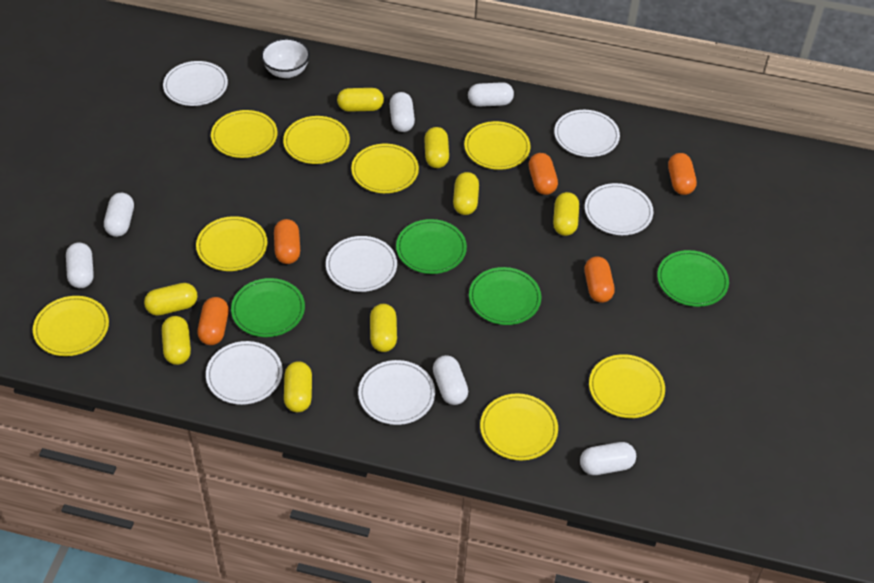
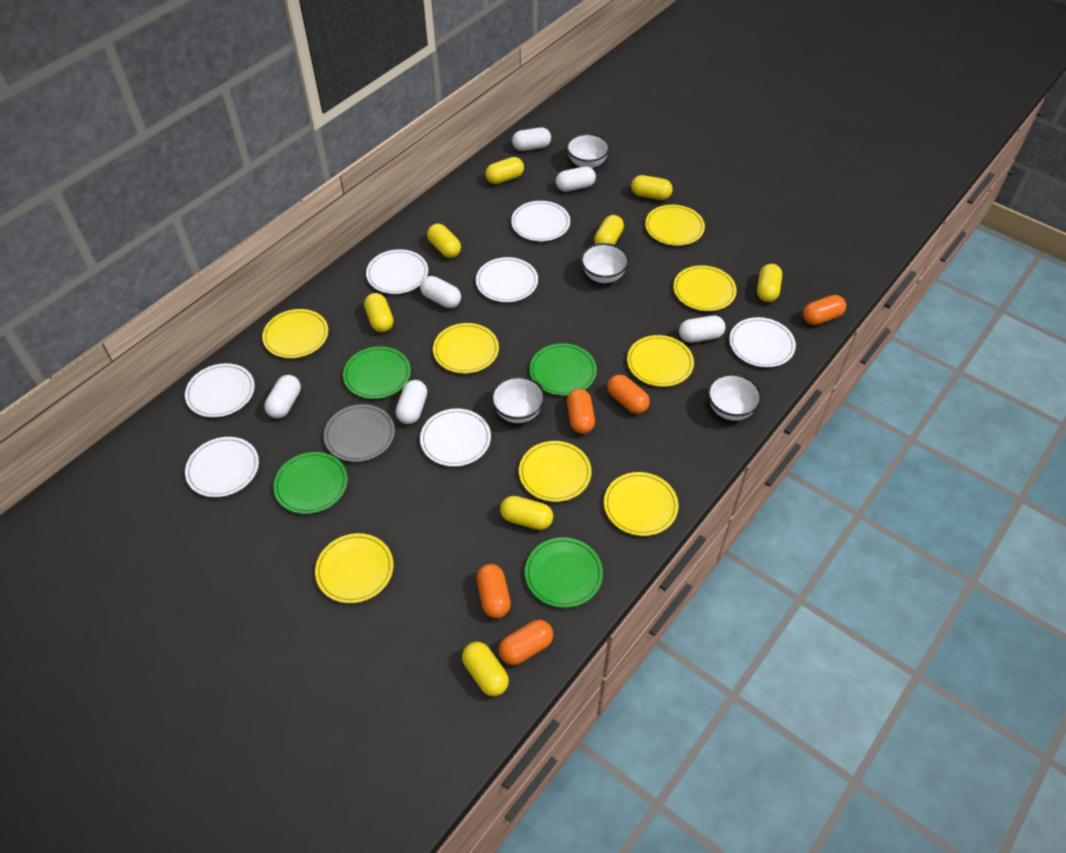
grey plate: 0 -> 1
white bowl: 1 -> 4
white plate: 6 -> 7

